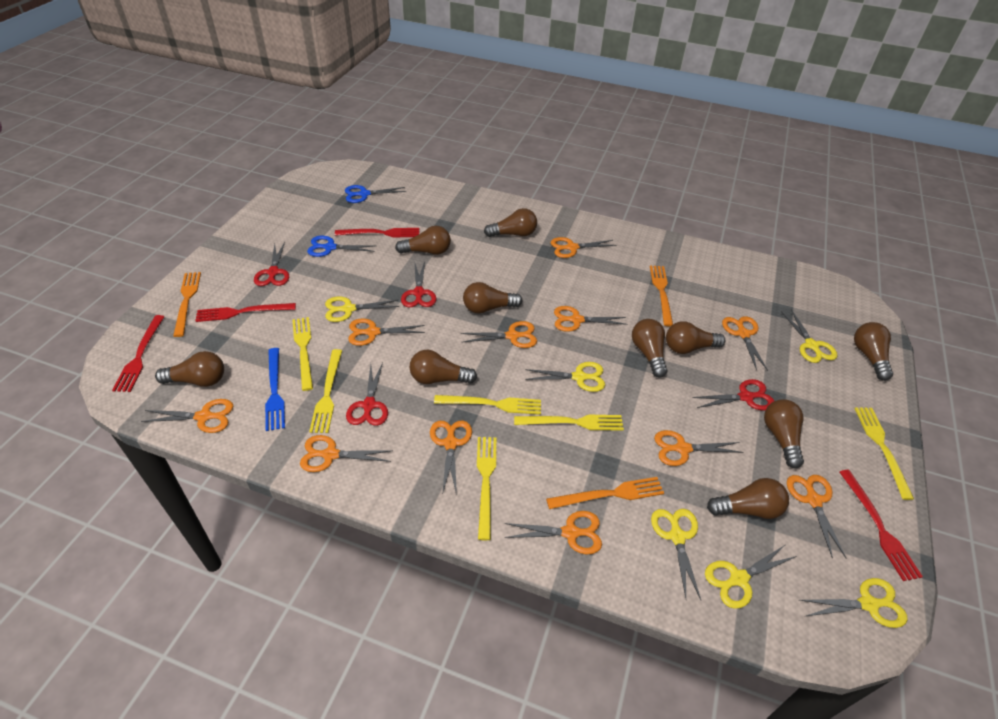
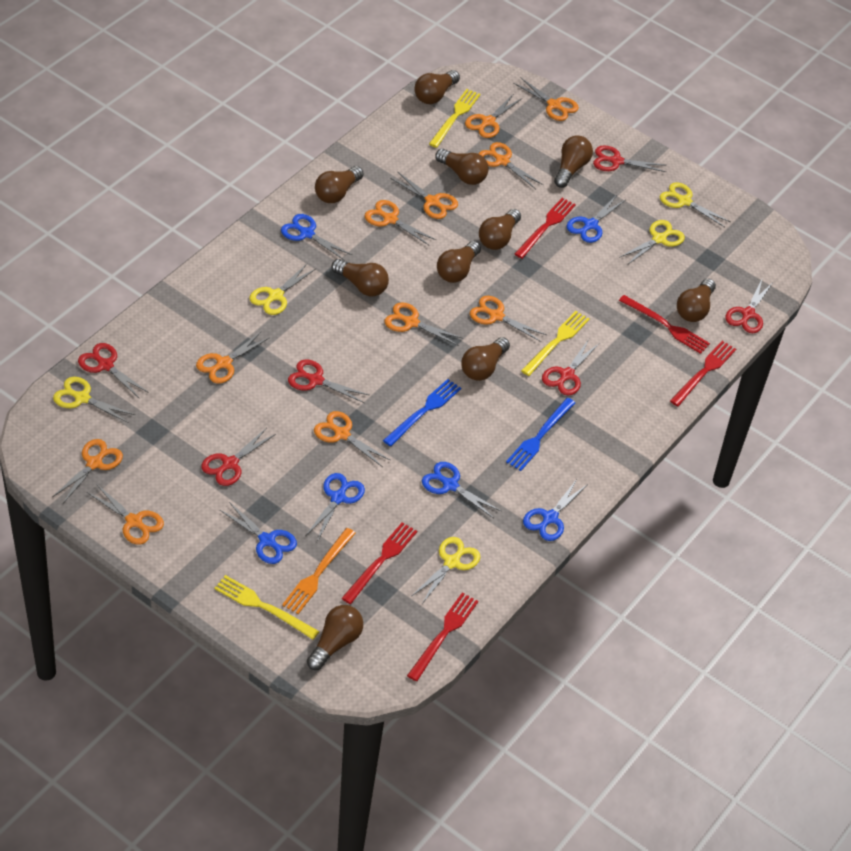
blue fork: 1 -> 2
blue scissors: 2 -> 6
orange fork: 3 -> 1
red fork: 4 -> 5
red scissors: 4 -> 6
yellow fork: 6 -> 3
yellow scissors: 6 -> 5

